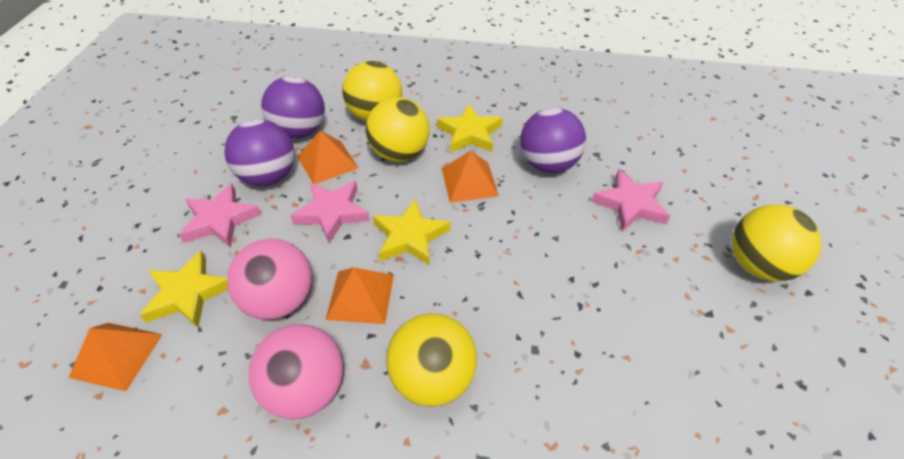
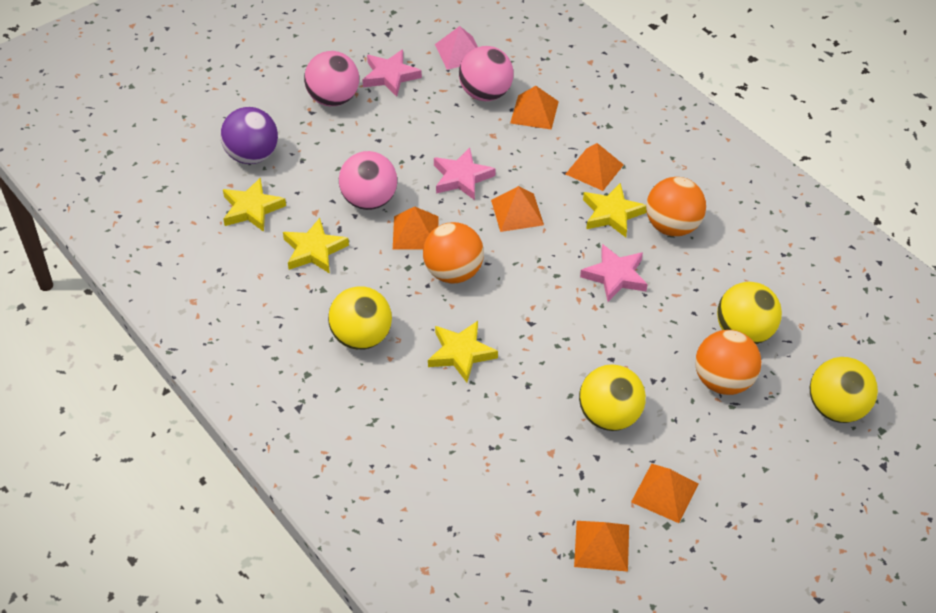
orange ball: 0 -> 3
orange pyramid: 4 -> 6
pink ball: 2 -> 3
pink pyramid: 0 -> 1
purple ball: 3 -> 1
yellow star: 3 -> 4

